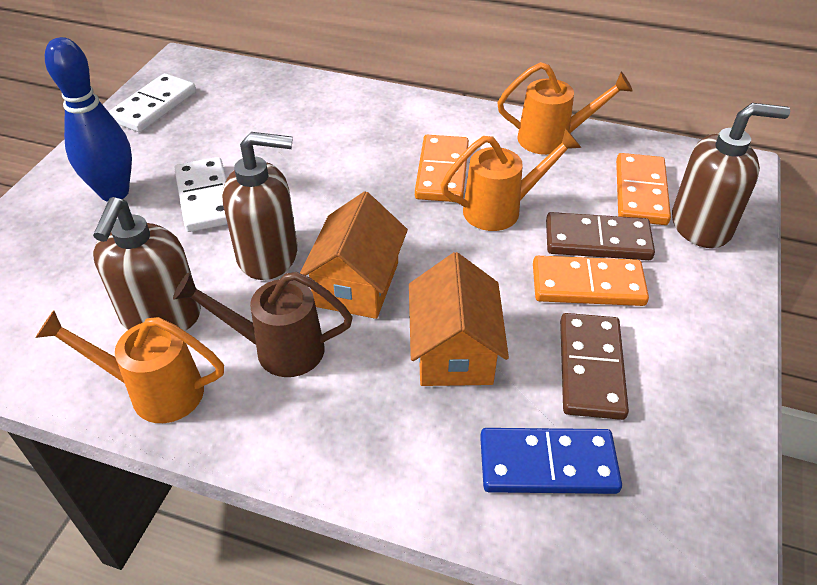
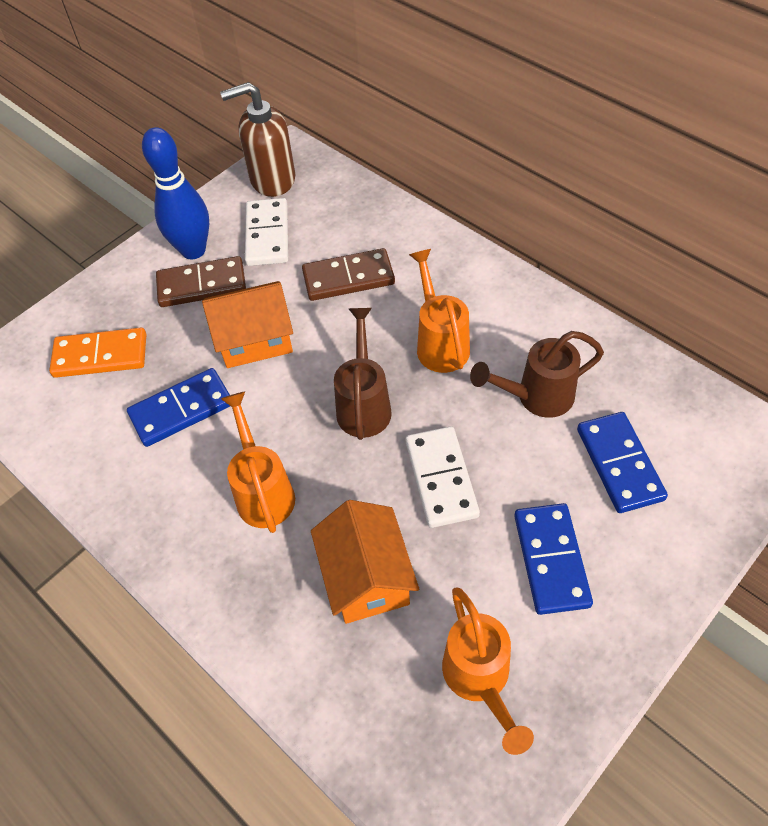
blue domino: 1 -> 3
brown soap dispenser: 3 -> 1
brown watering can: 1 -> 2
orange domino: 3 -> 1

